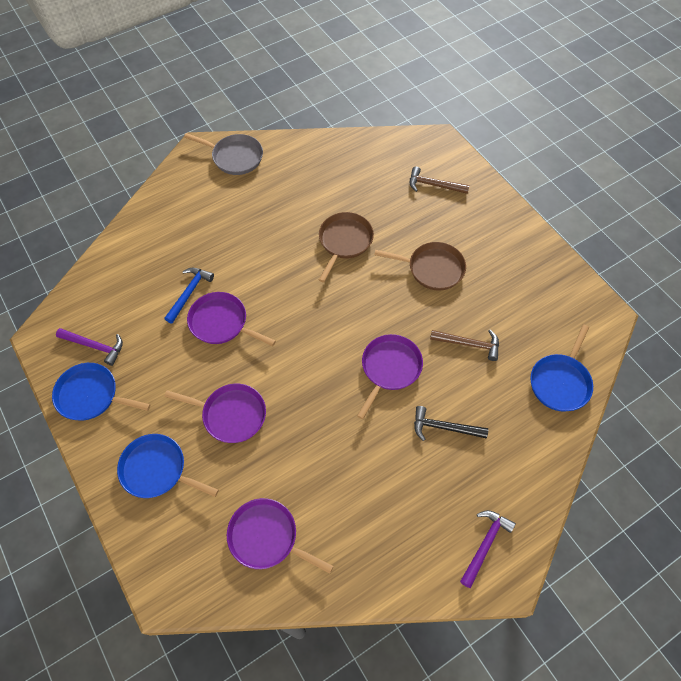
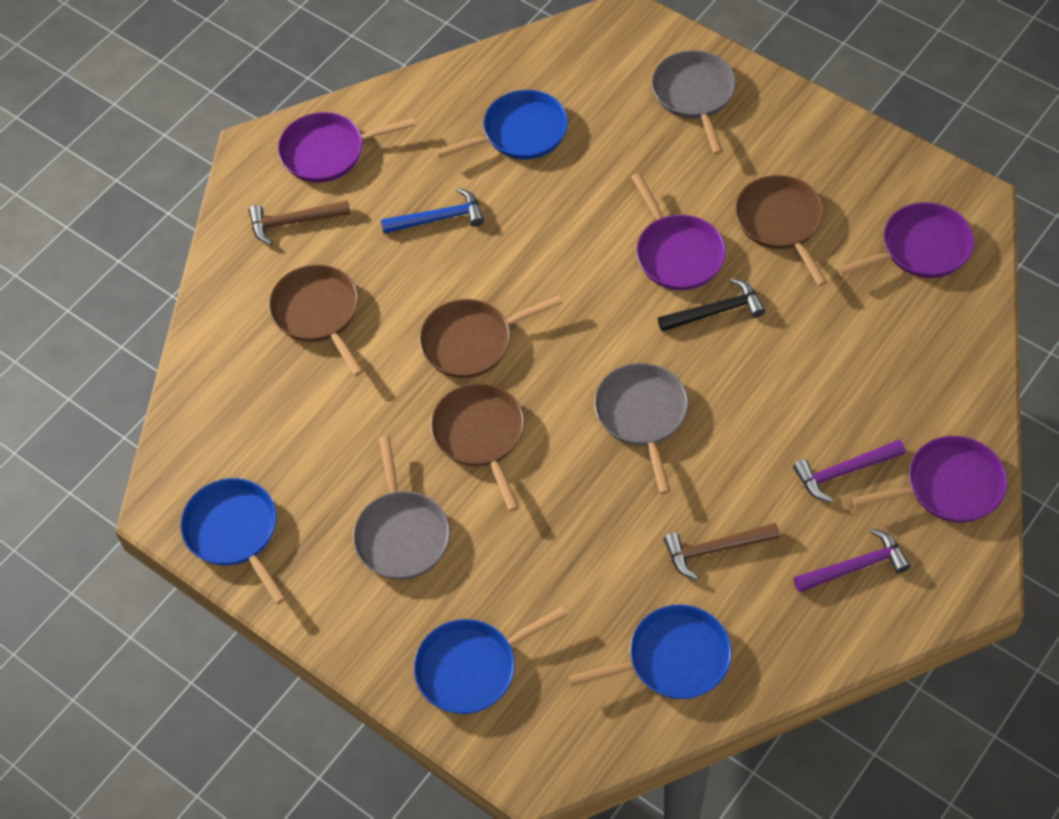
blue pan: 3 -> 4
brown pan: 2 -> 4
grey pan: 1 -> 3

